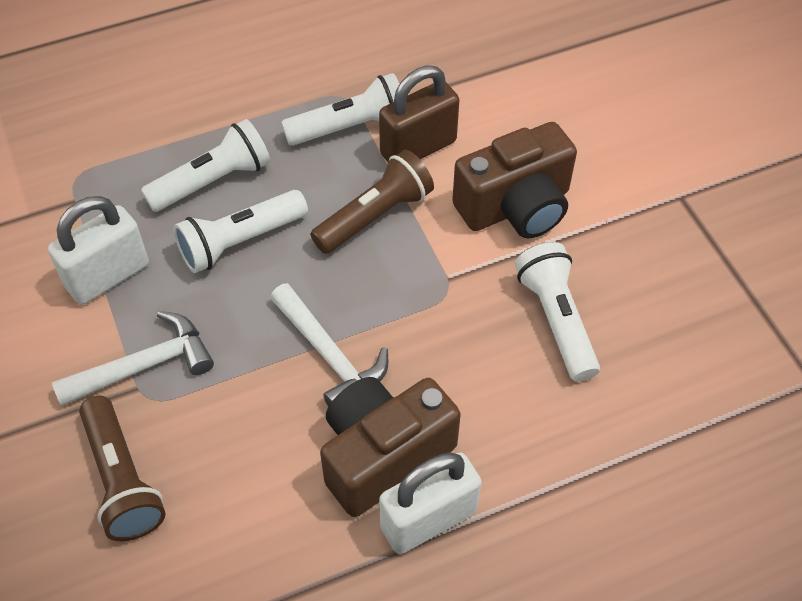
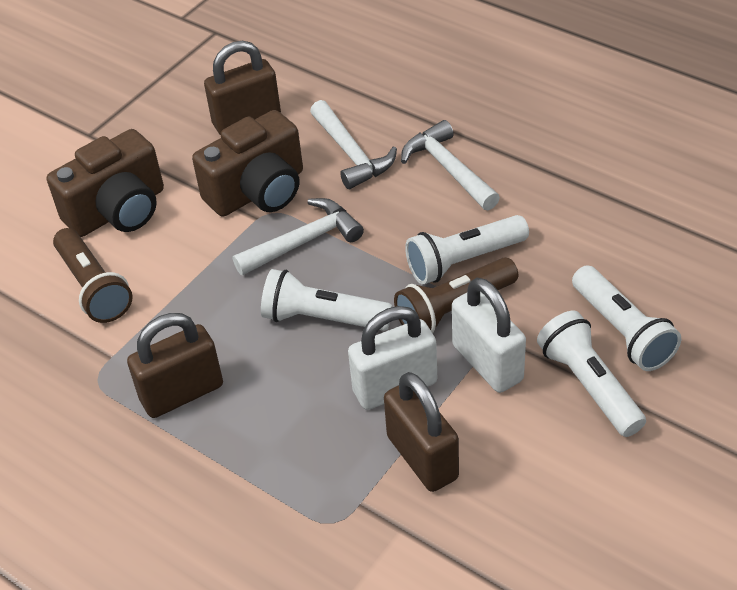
brown padlock: 1 -> 3
white hammer: 2 -> 3

